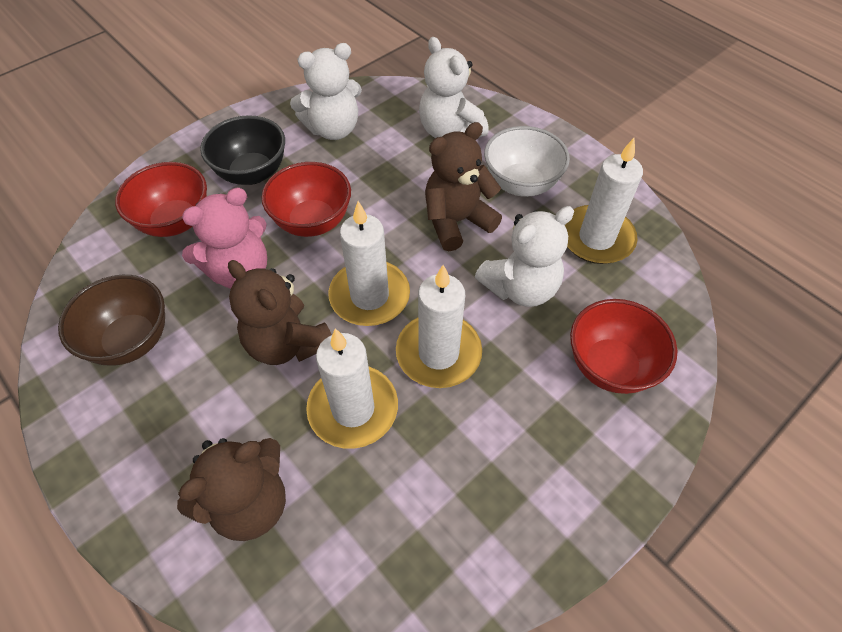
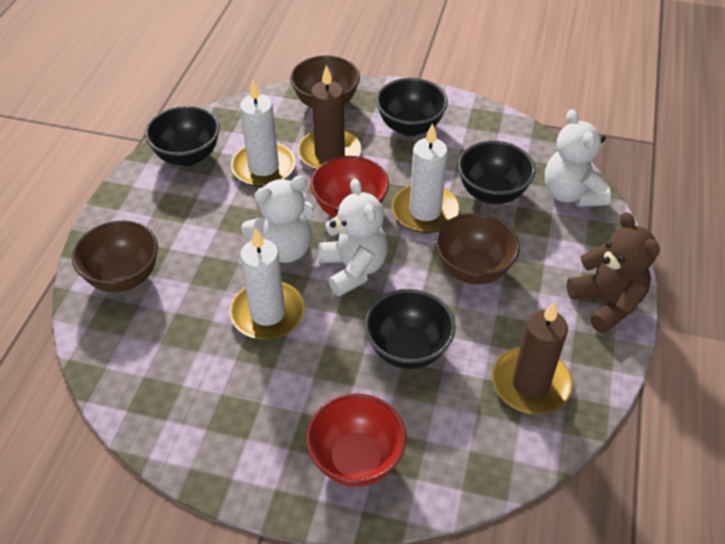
black bowl: 1 -> 4
brown bowl: 1 -> 3
brown candle: 0 -> 2
brown teddy bear: 3 -> 1
pink teddy bear: 1 -> 0
red bowl: 3 -> 2
white bowl: 1 -> 0
white candle: 4 -> 3

